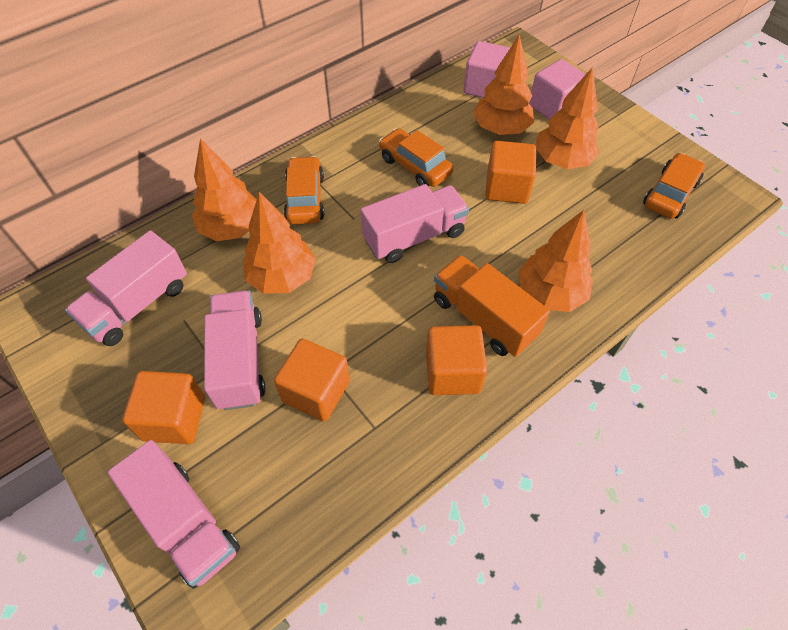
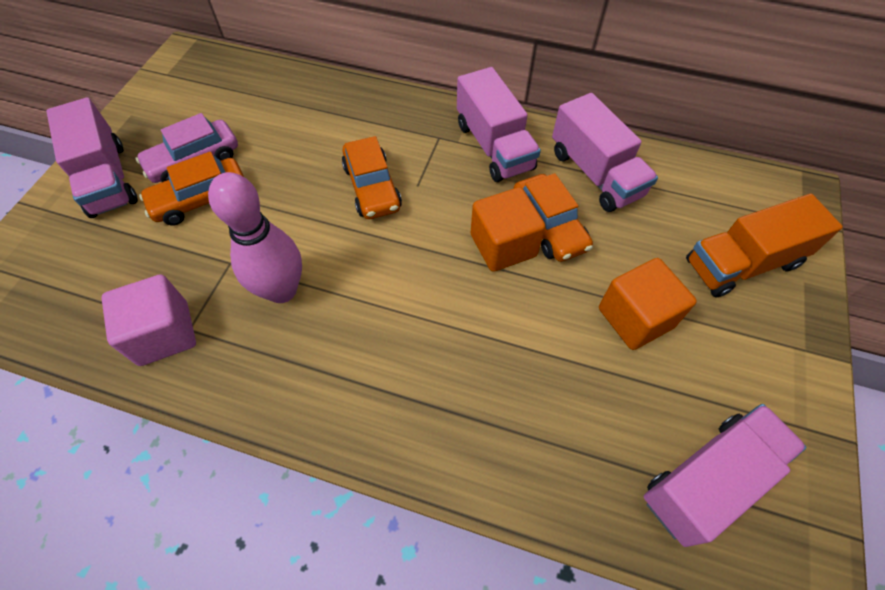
orange cube: 4 -> 2
orange tree: 5 -> 0
pink bowling pin: 0 -> 1
pink car: 0 -> 1
pink cube: 2 -> 1

